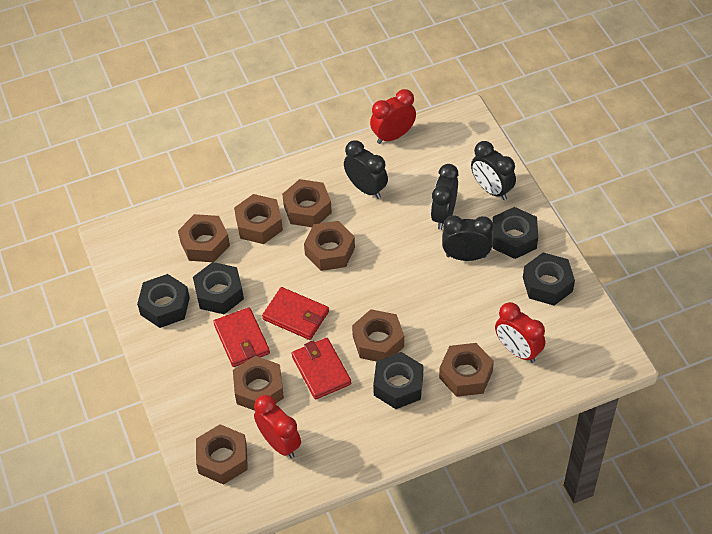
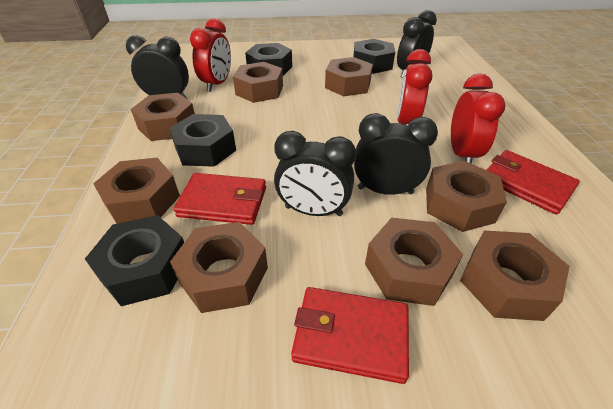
black nut: 5 -> 4

